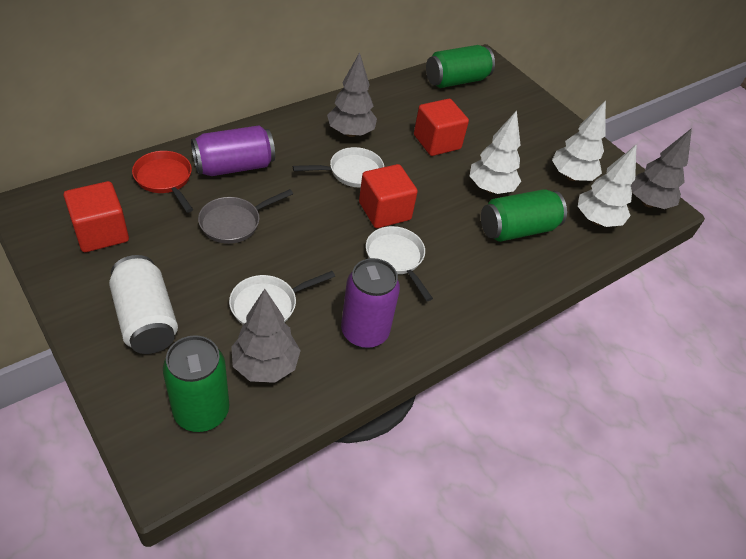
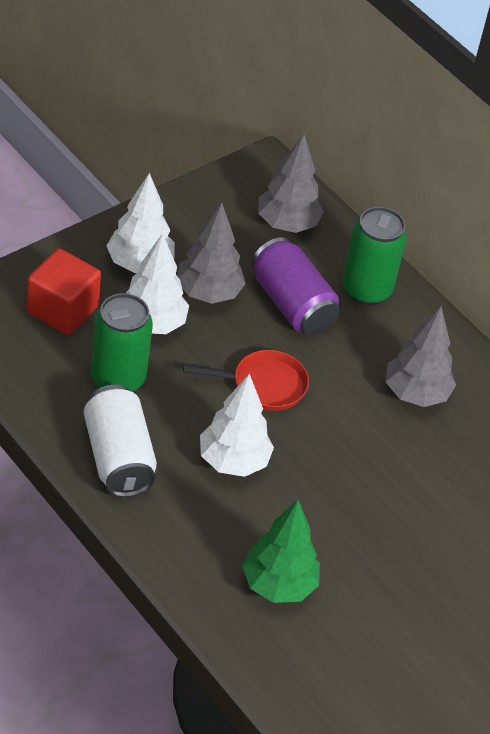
green can: 3 -> 2
green tree: 0 -> 1
grey pan: 1 -> 0
purple can: 2 -> 1
red cube: 3 -> 1
white pan: 3 -> 0

